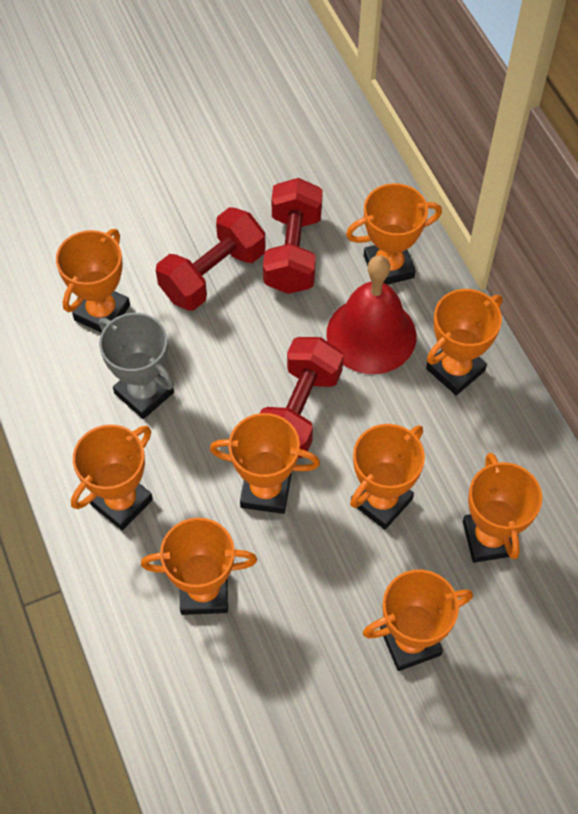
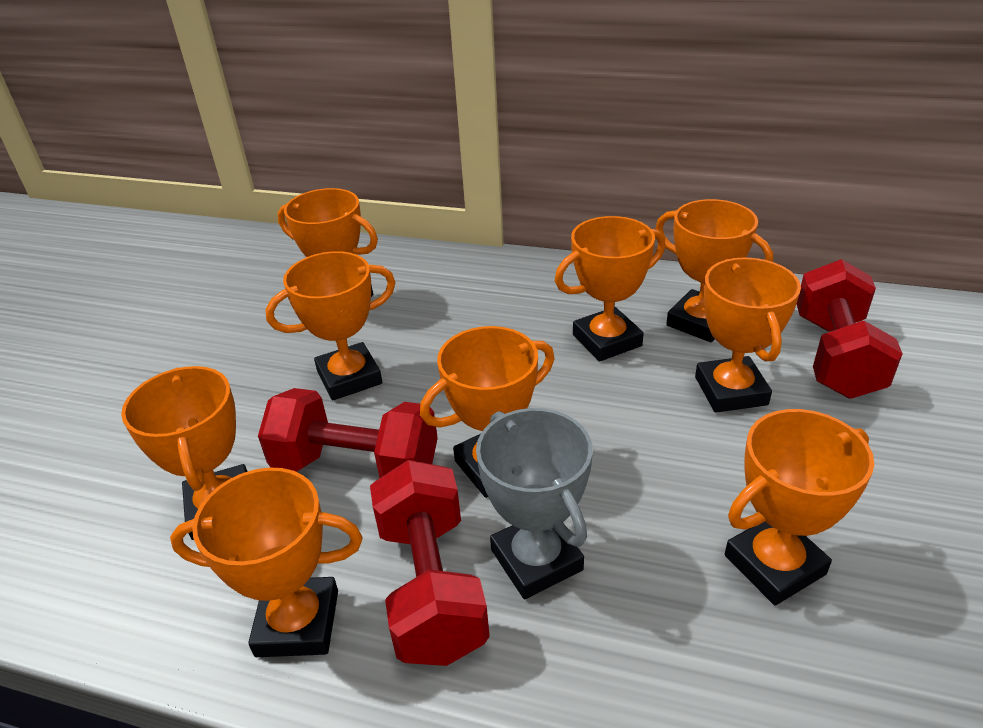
red bell: 1 -> 0

